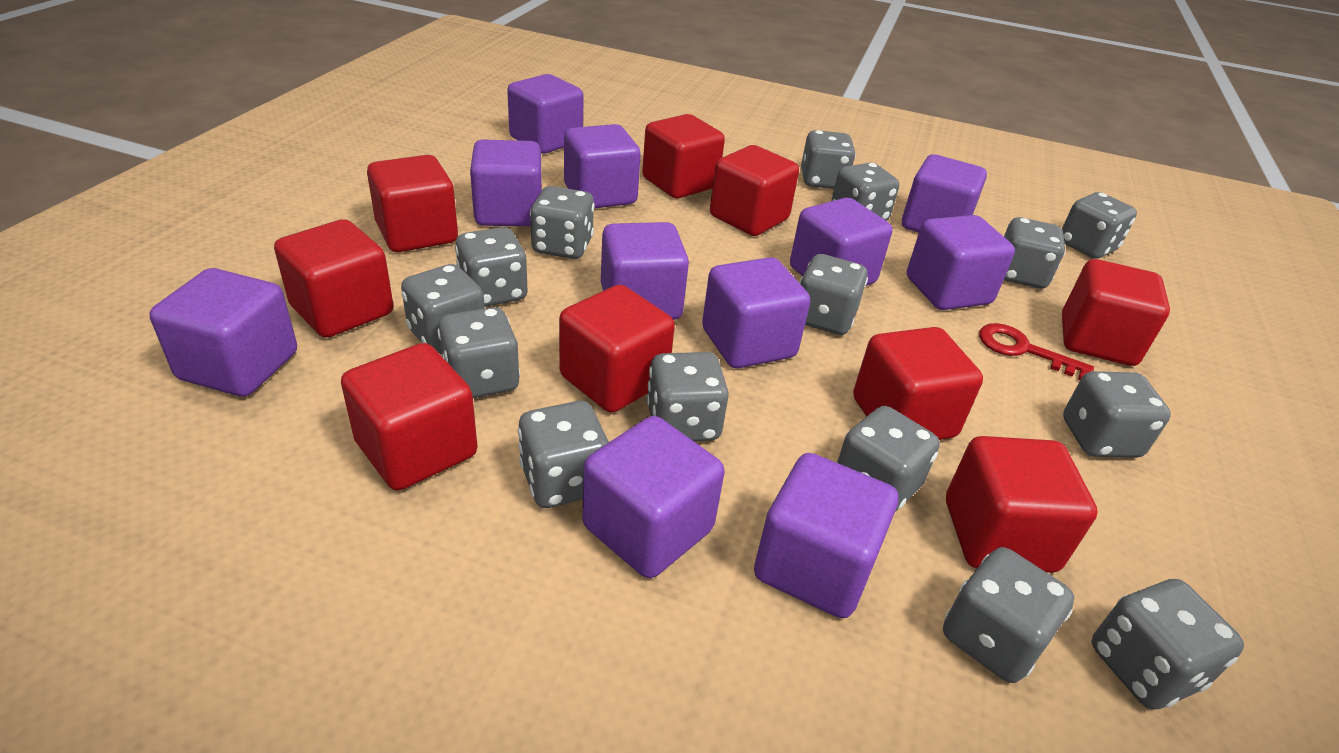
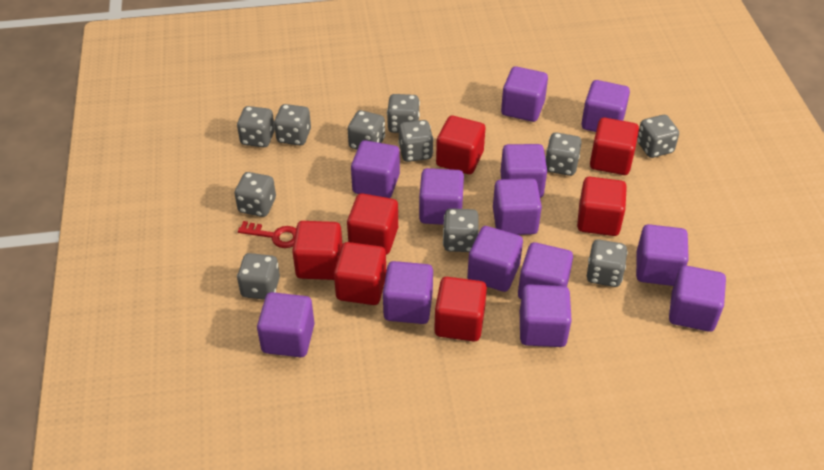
grey dice: 15 -> 11
purple cube: 11 -> 13
red cube: 9 -> 7

